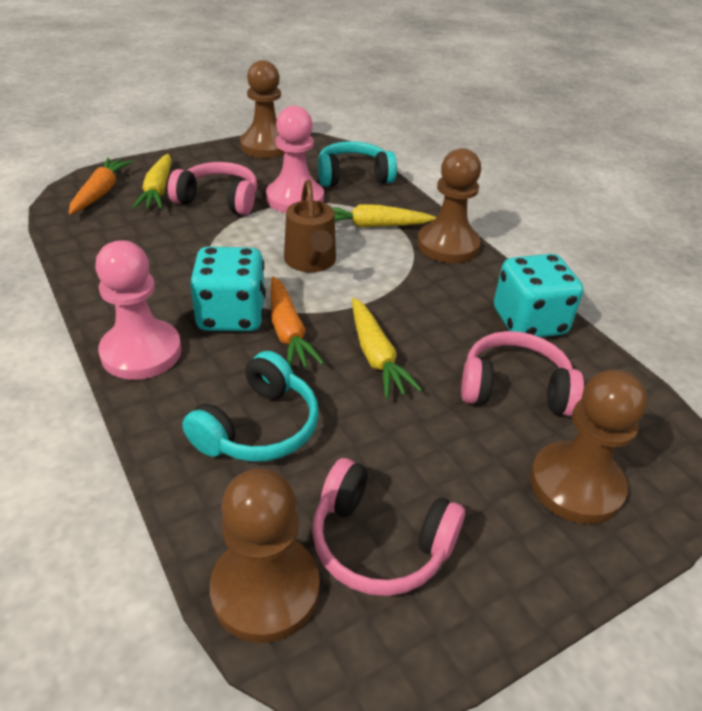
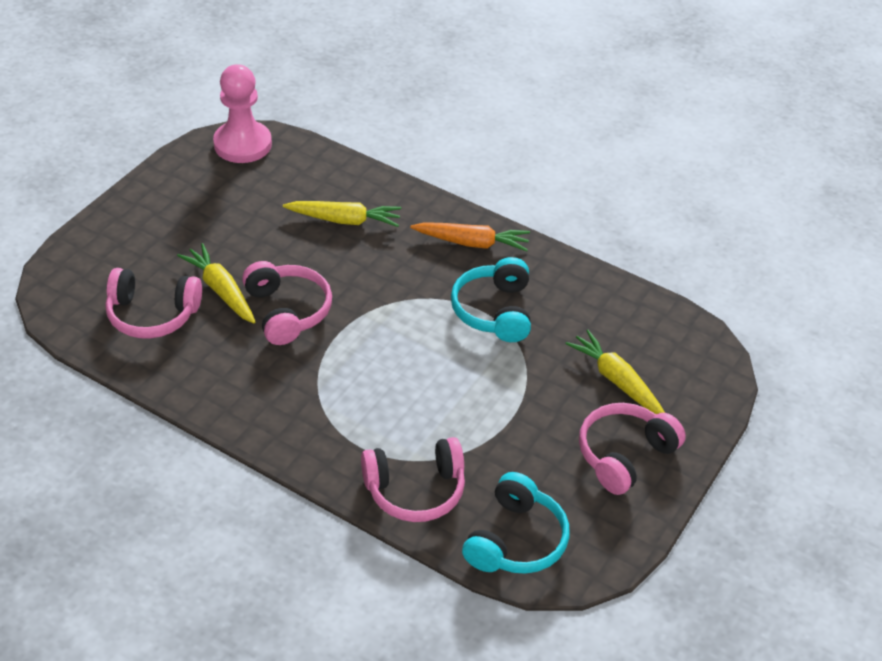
brown pawn: 4 -> 0
brown watering can: 1 -> 0
orange carrot: 2 -> 1
pink headphones: 3 -> 4
pink pawn: 2 -> 1
turquoise dice: 2 -> 0

